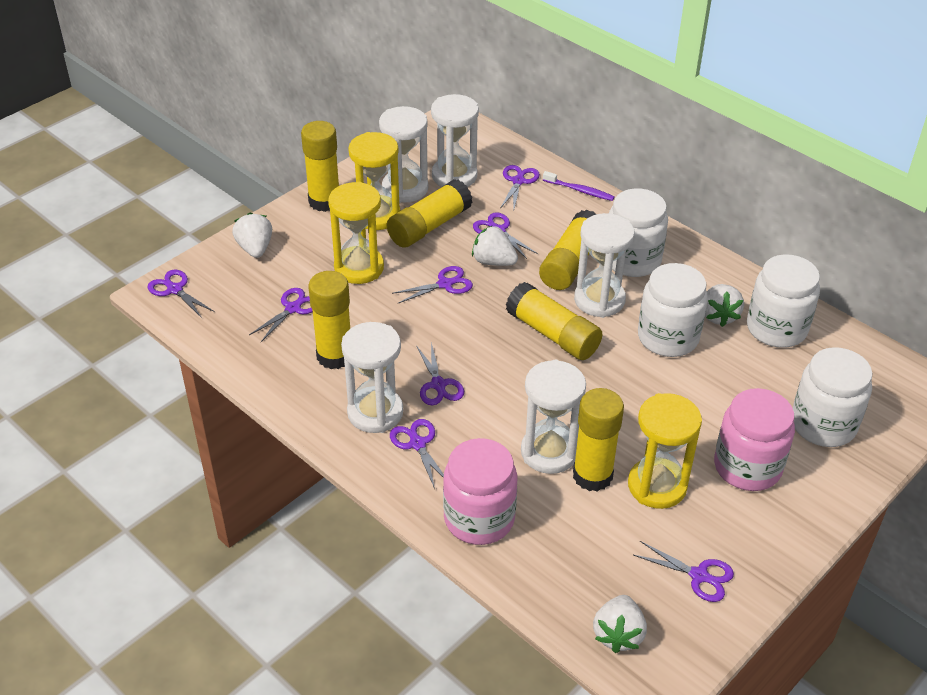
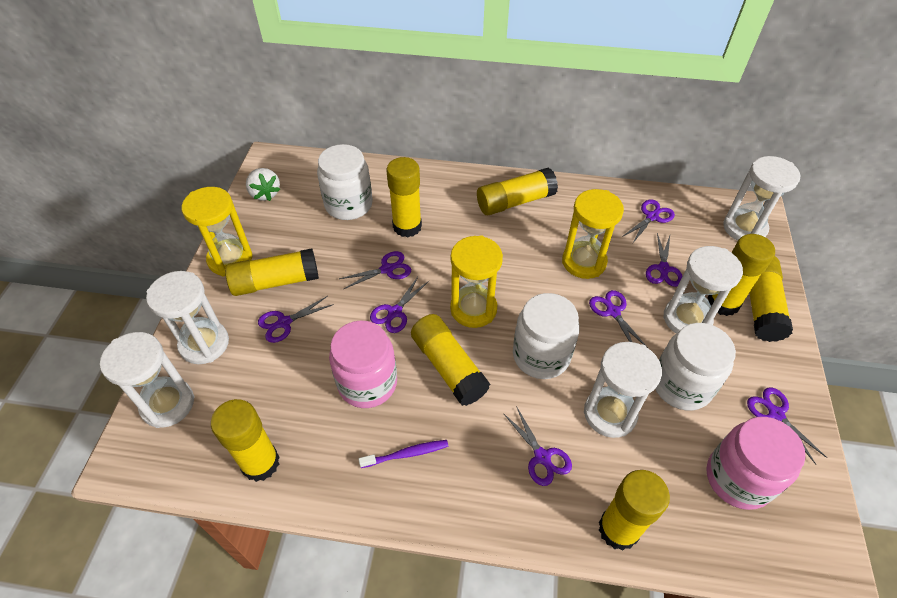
white jar: 4 -> 3
white strawberry: 4 -> 1
yellow glue stick: 6 -> 8

